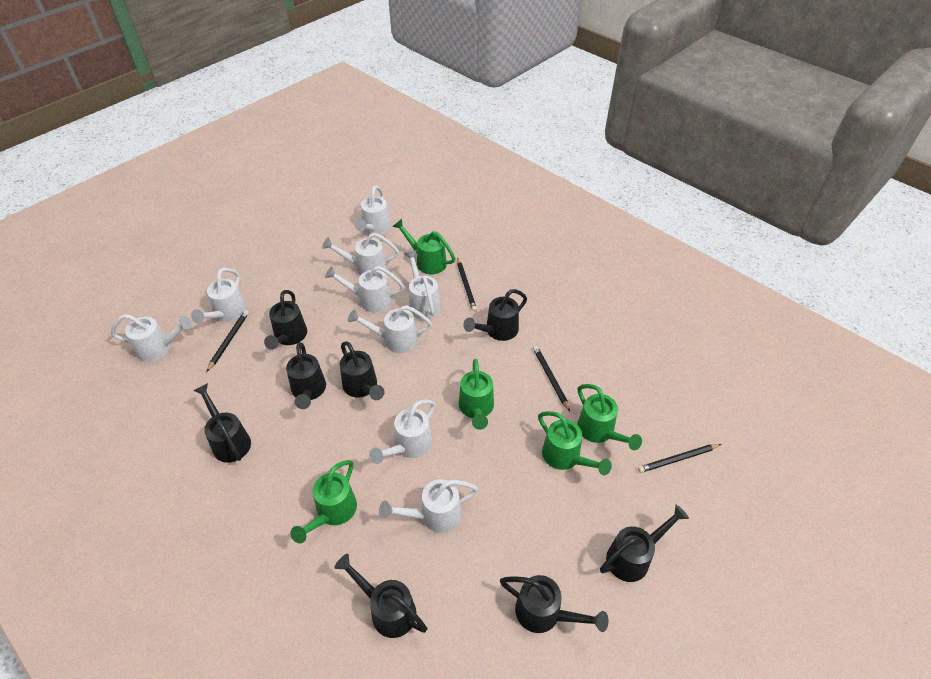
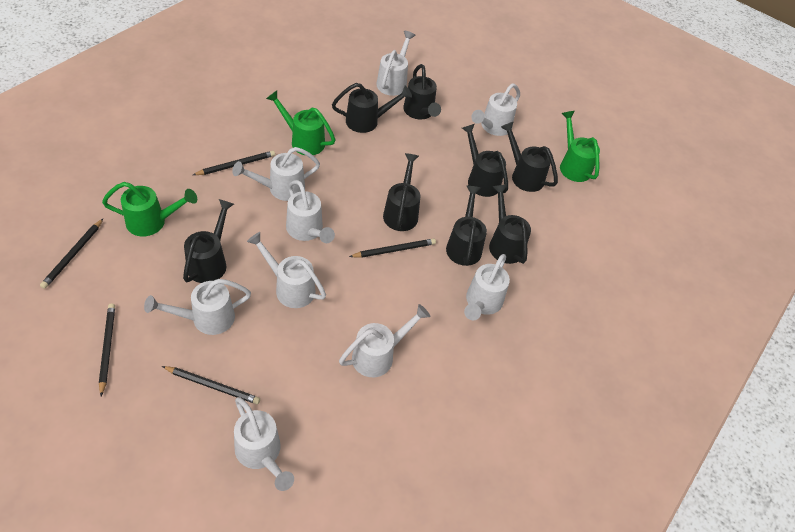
black pencil: 4 -> 5
green watering can: 5 -> 3

